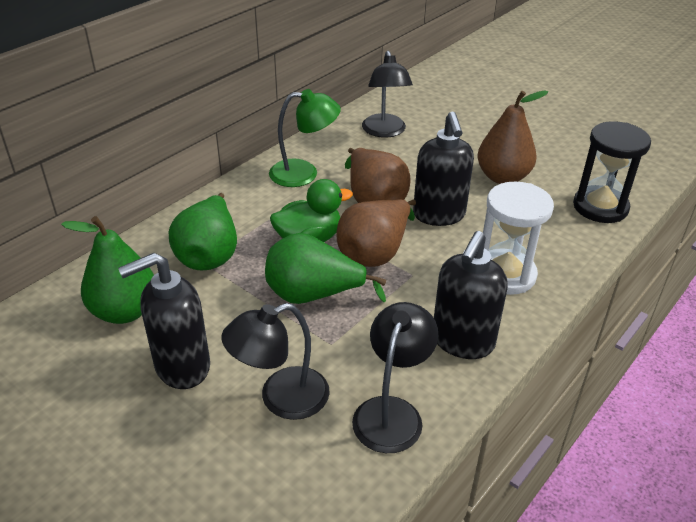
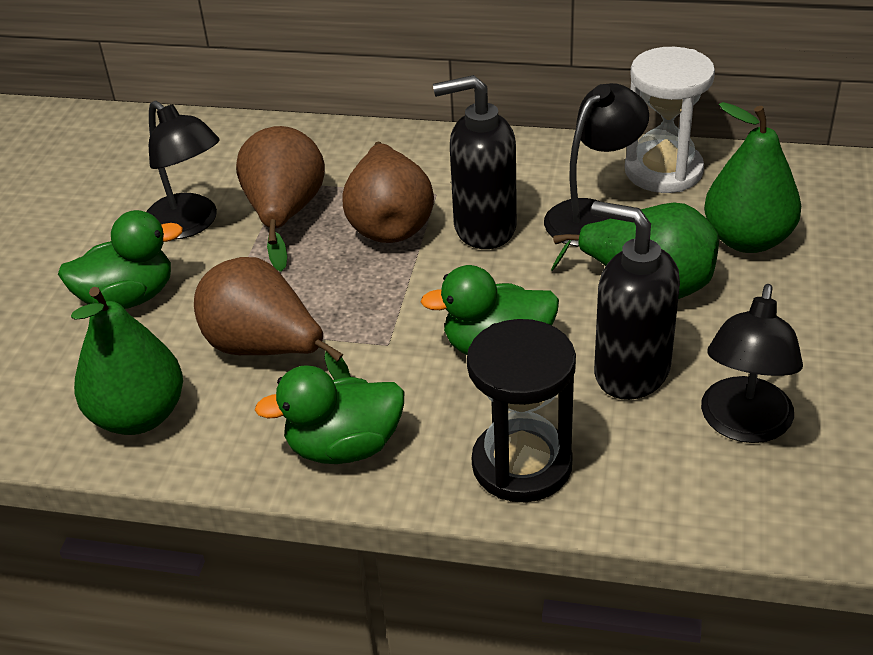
black soap dispenser: 3 -> 2
green duck: 1 -> 3
green lamp: 1 -> 0

